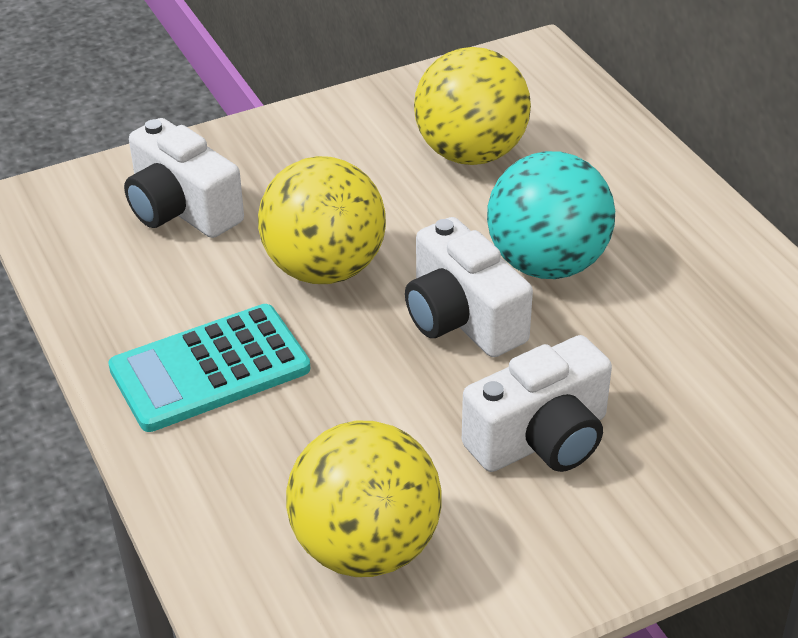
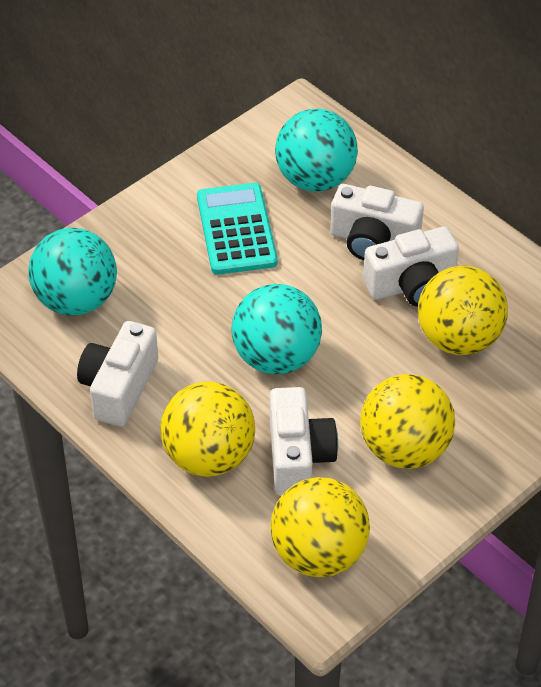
turquoise ball: 1 -> 3
white camera: 3 -> 4
yellow ball: 3 -> 4

